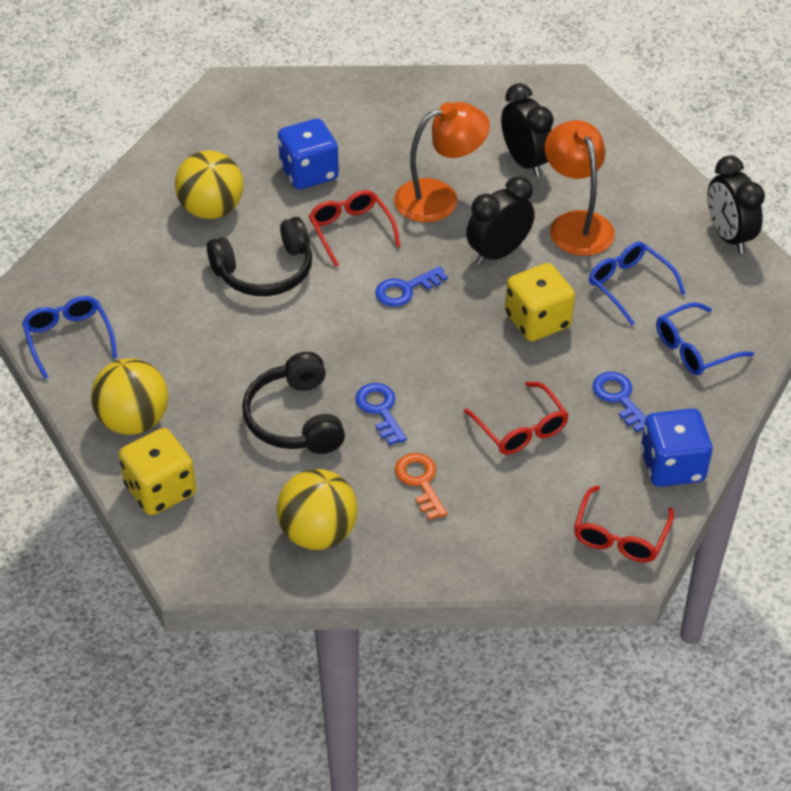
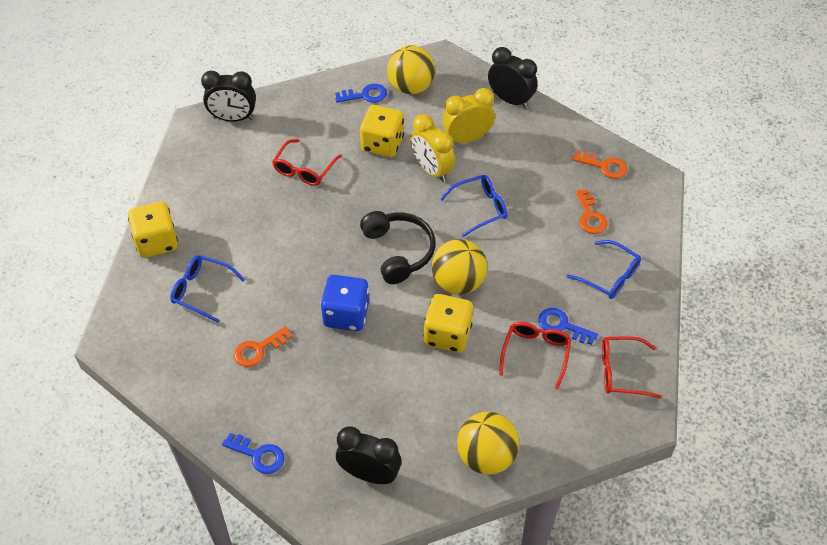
black headphones: 2 -> 1
blue dice: 2 -> 1
orange key: 1 -> 3
orange lamp: 2 -> 0
yellow clock: 0 -> 2
yellow dice: 2 -> 3

